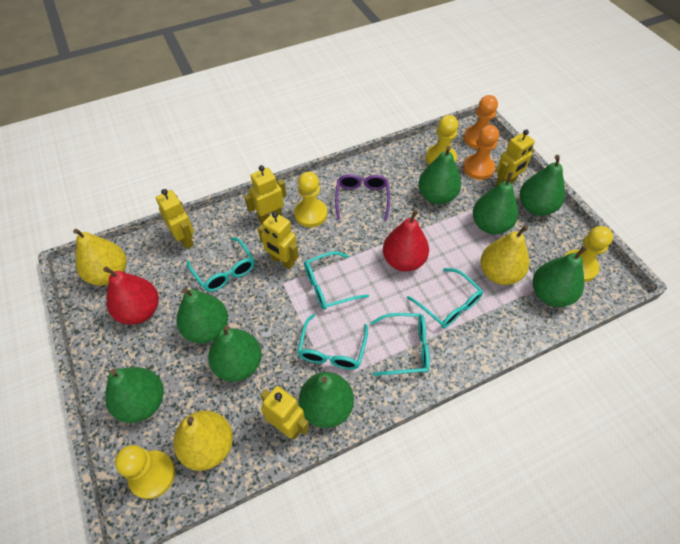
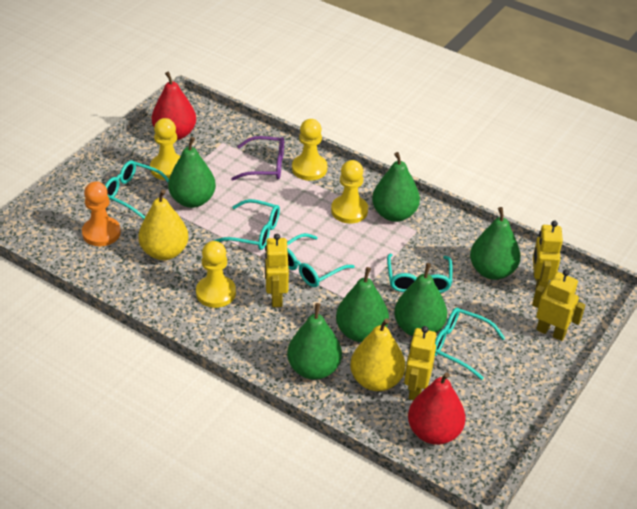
green pear: 8 -> 6
orange pawn: 2 -> 1
yellow pear: 3 -> 2
yellow robot: 5 -> 4

